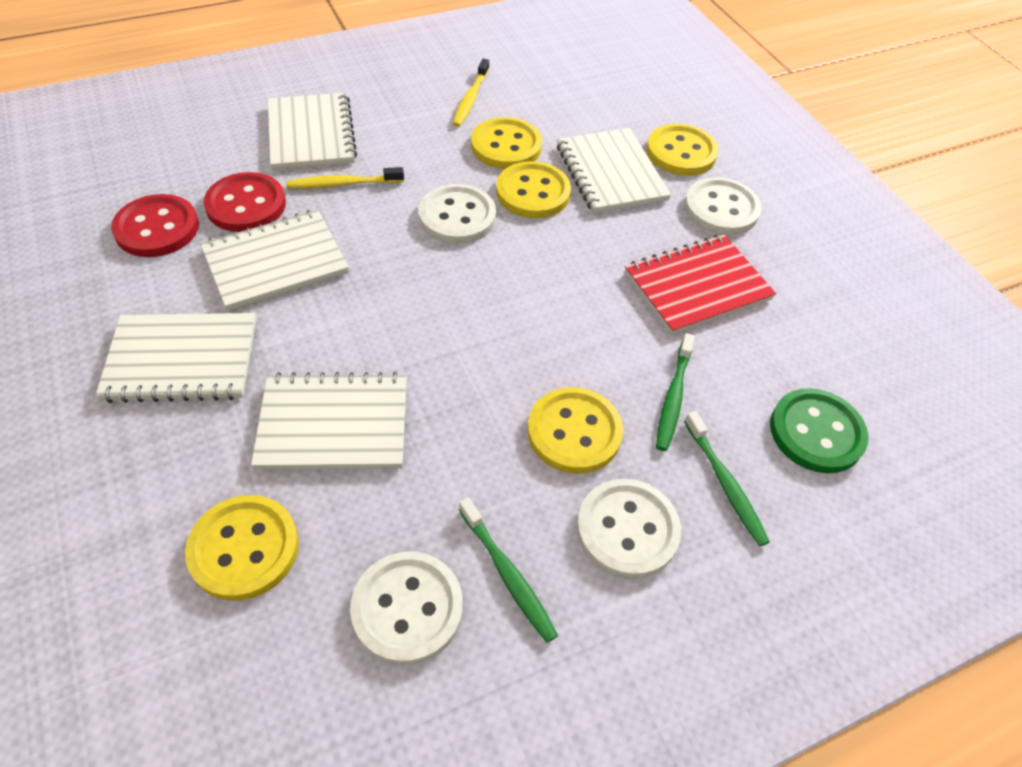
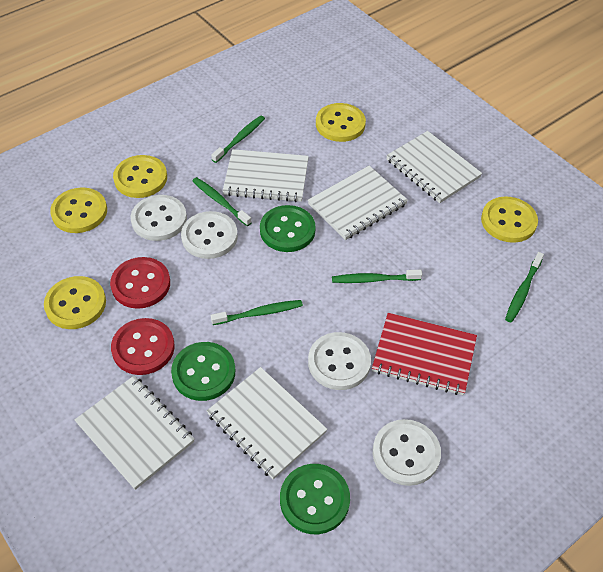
green button: 1 -> 3
green toothbrush: 3 -> 5
yellow toothbrush: 2 -> 0

